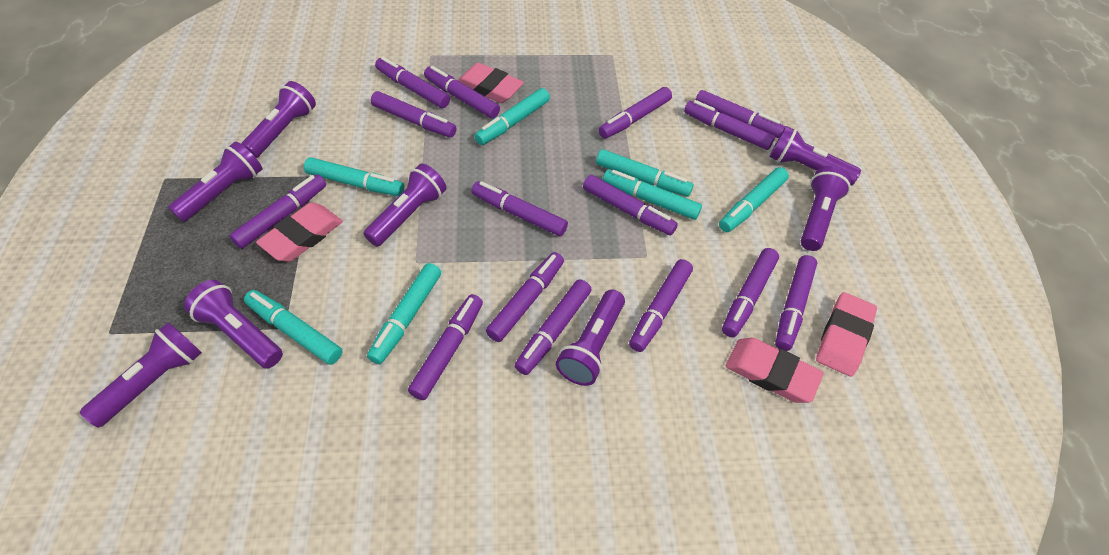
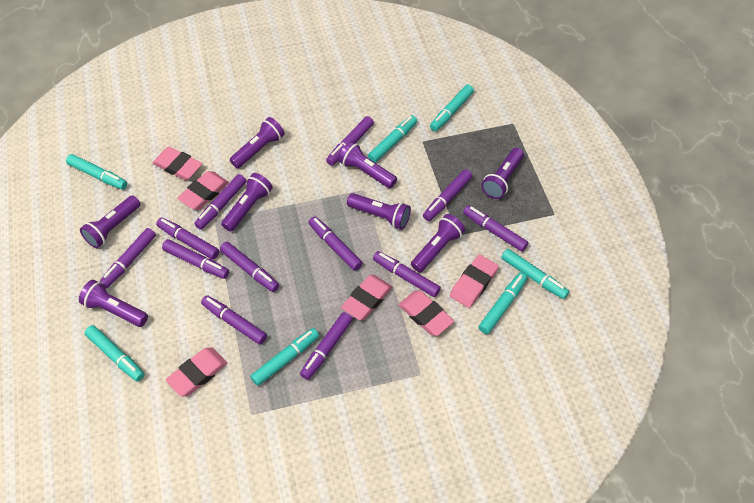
pink eraser: 4 -> 6
purple marker: 15 -> 12

